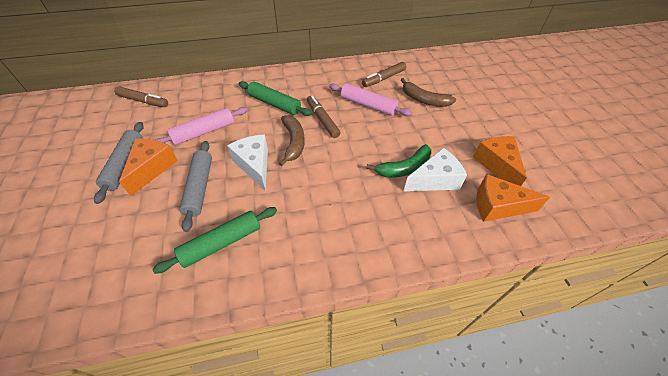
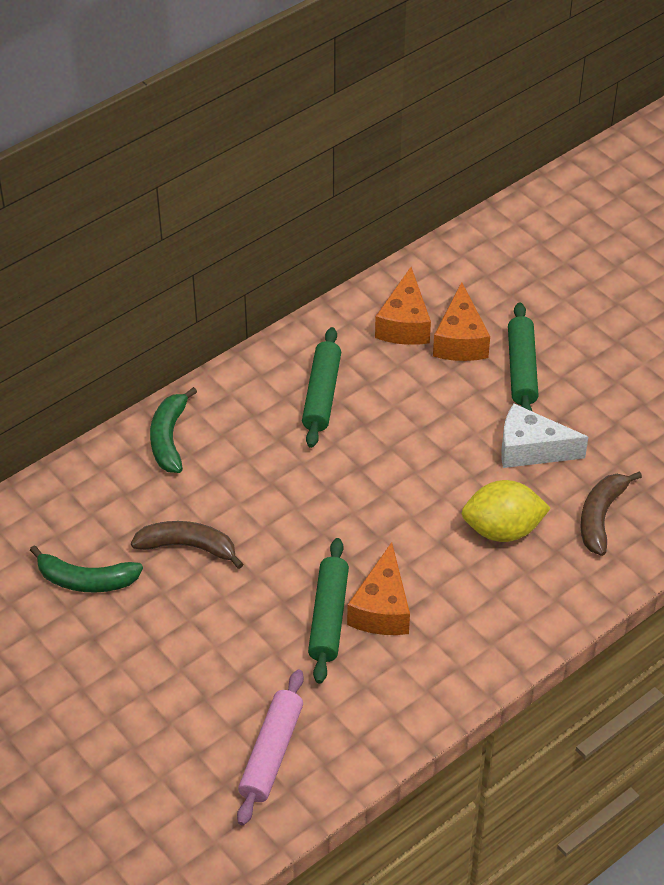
brown marker: 3 -> 0
green banana: 1 -> 2
green rolling pin: 2 -> 3
grey rolling pin: 2 -> 0
pink rolling pin: 2 -> 1
white cheese: 2 -> 1
yellow lemon: 0 -> 1

